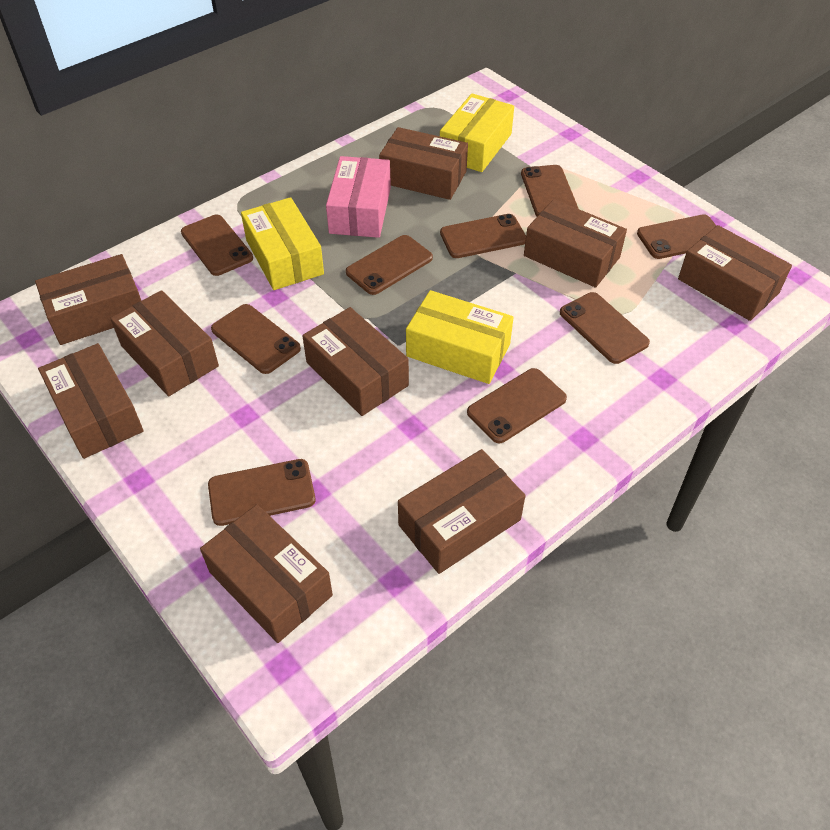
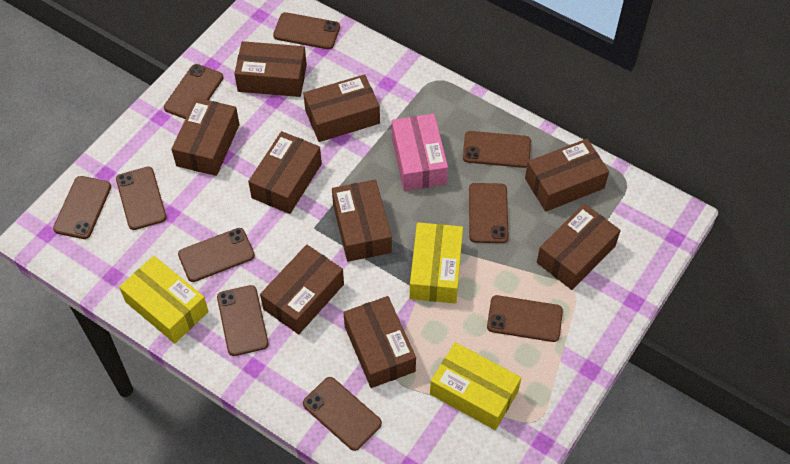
brown phone: 9 -> 10

